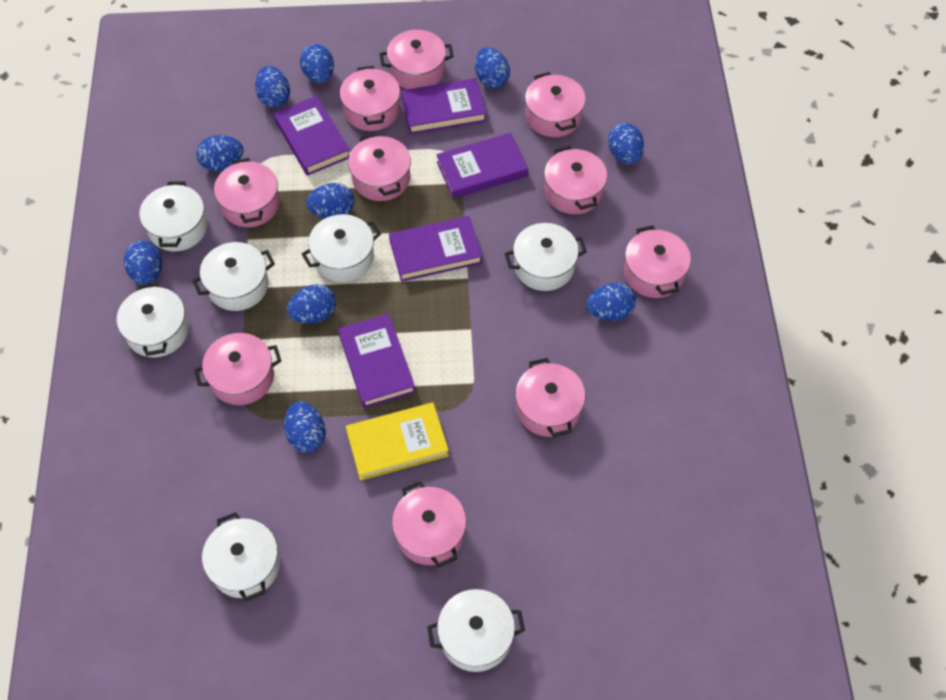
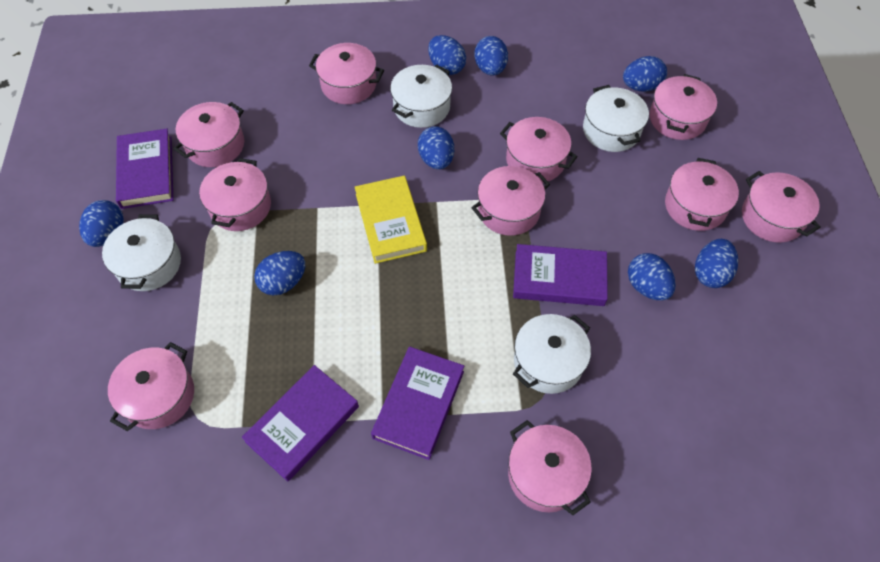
blue egg: 10 -> 8
purple book: 5 -> 4
white pot: 7 -> 4

